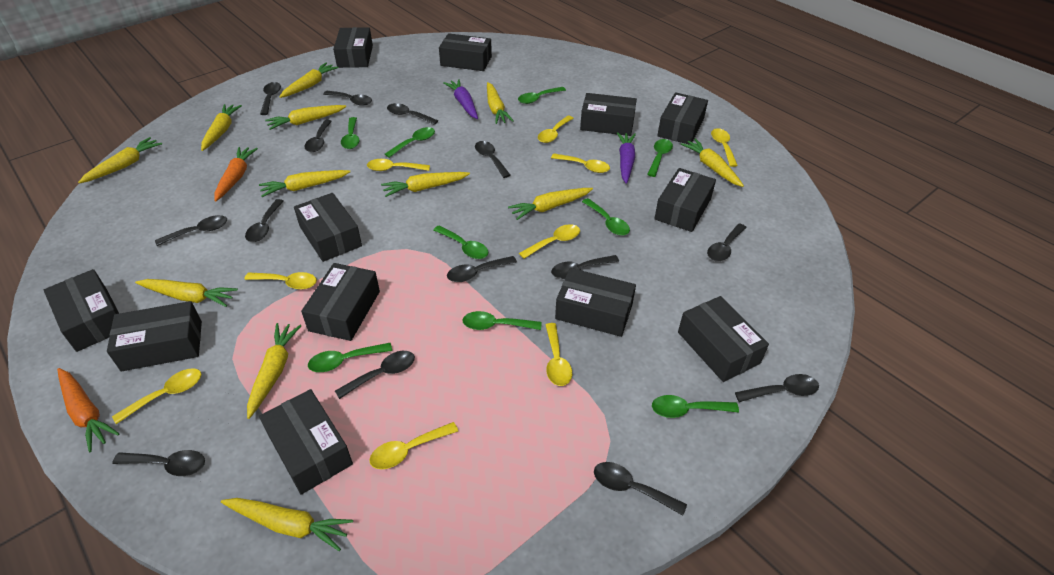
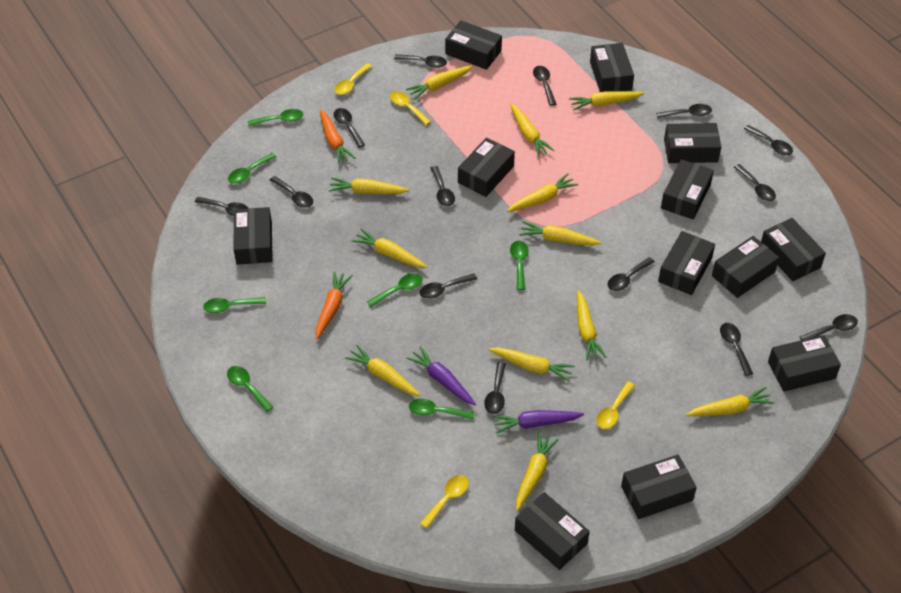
green spoon: 9 -> 7
yellow spoon: 9 -> 4

